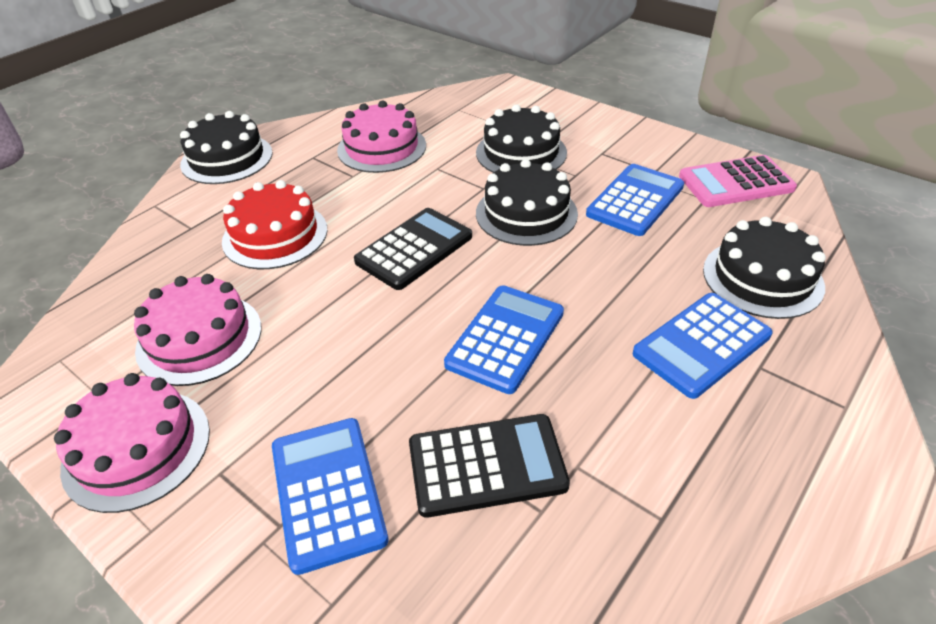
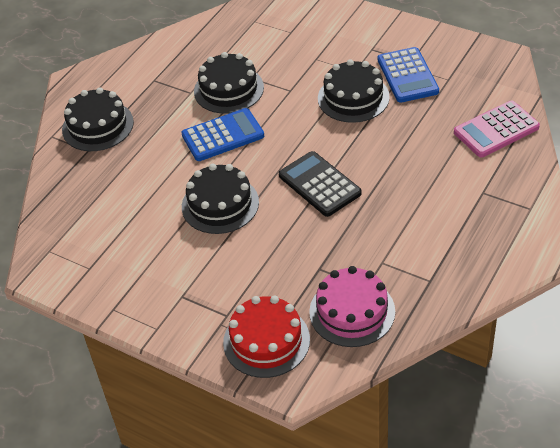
black calculator: 2 -> 1
blue calculator: 4 -> 2
pink cake: 3 -> 1

